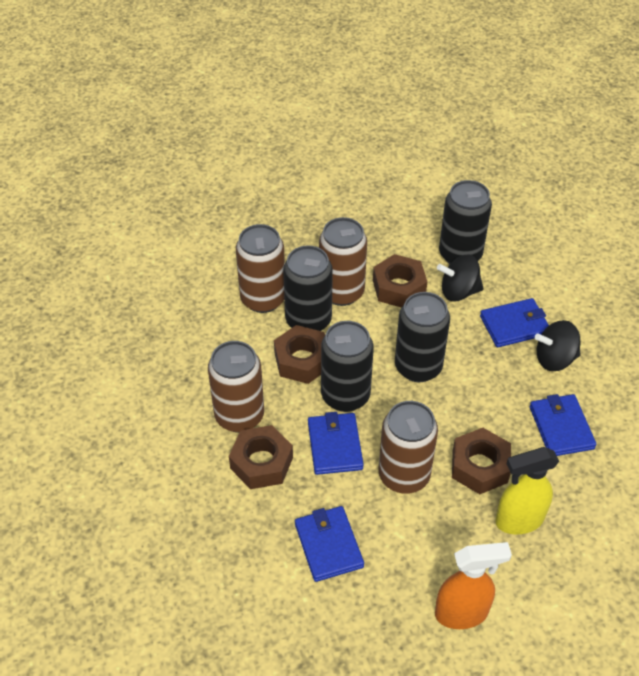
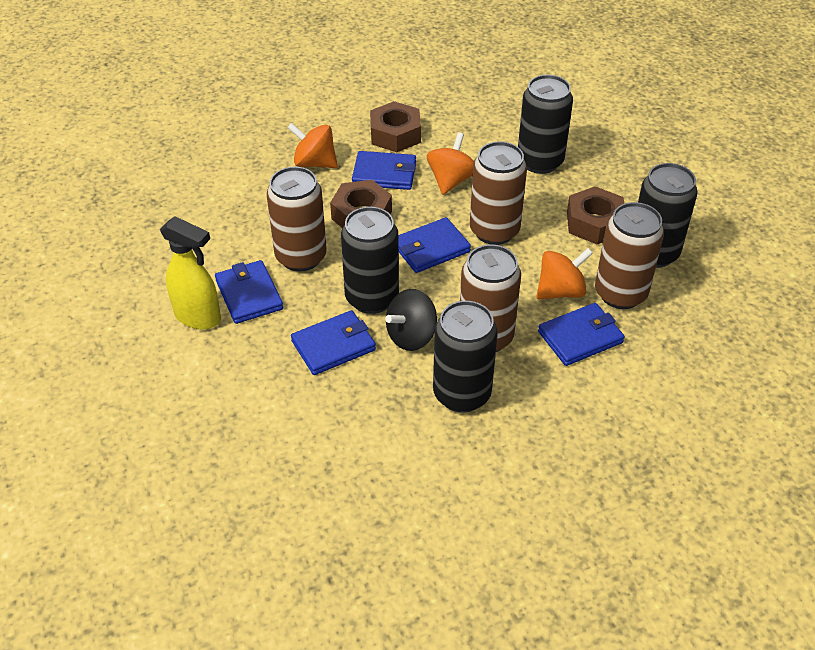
black spinning top: 2 -> 1
blue wallet: 4 -> 5
brown nut: 4 -> 3
orange spinning top: 0 -> 3
orange spray bottle: 1 -> 0

